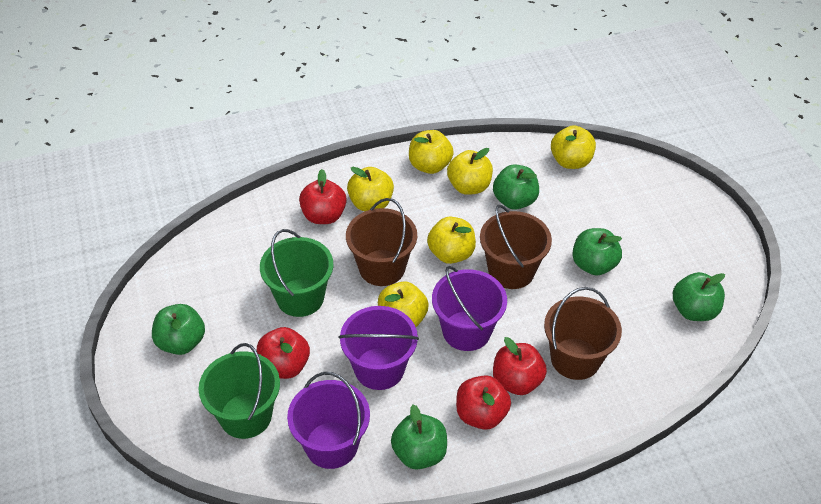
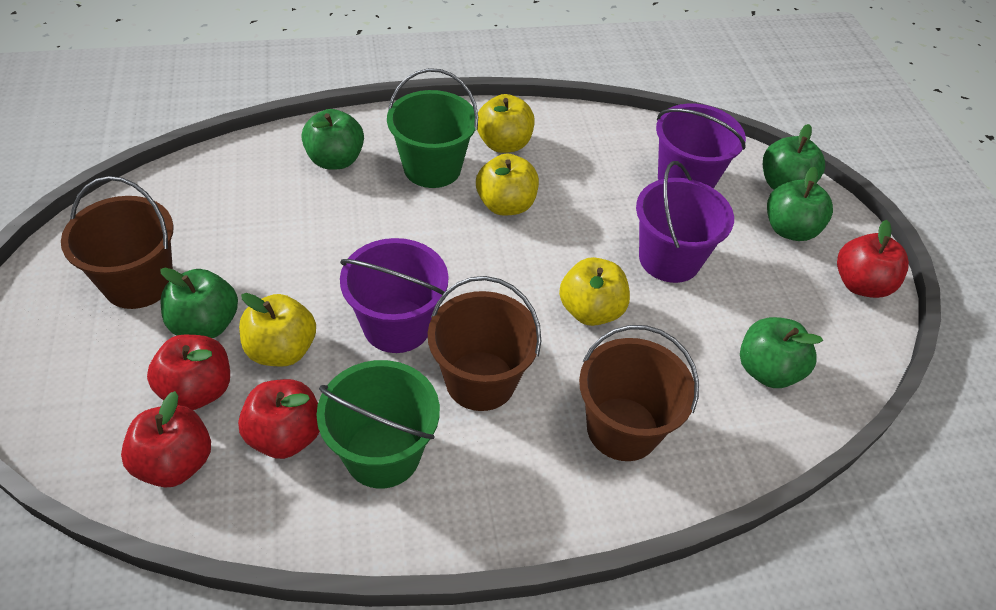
yellow apple: 6 -> 4

